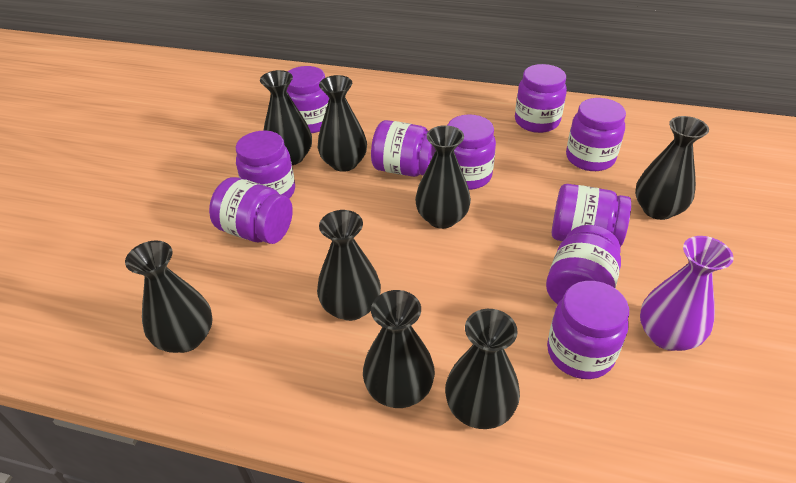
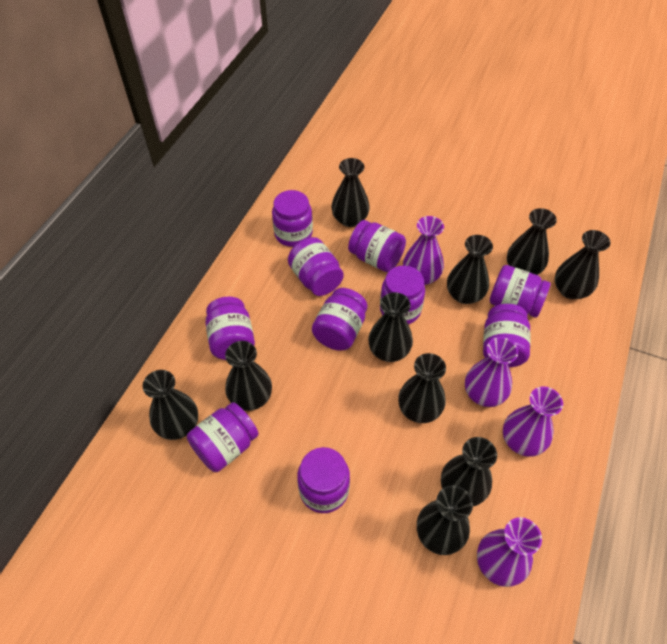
black vase: 8 -> 10
purple vase: 1 -> 4

